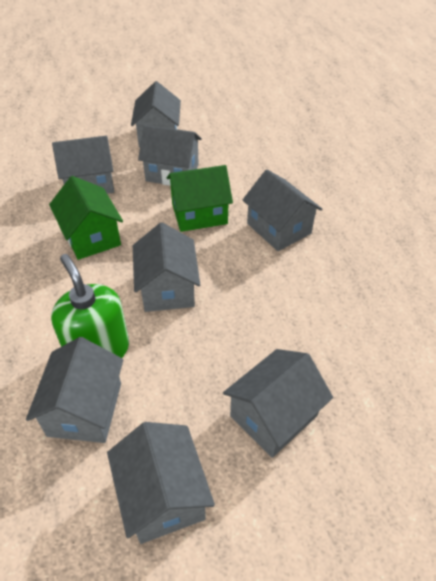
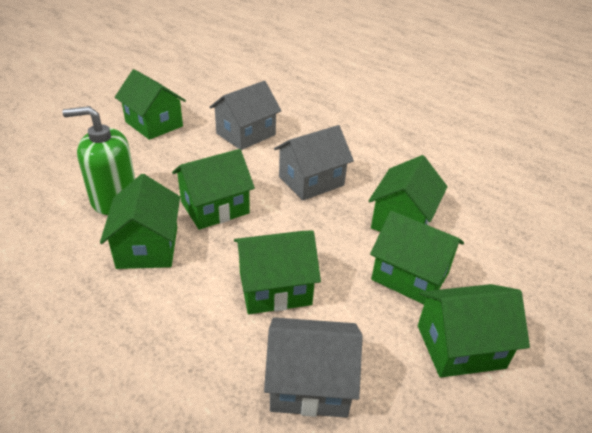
green house: 2 -> 7
grey house: 8 -> 3

